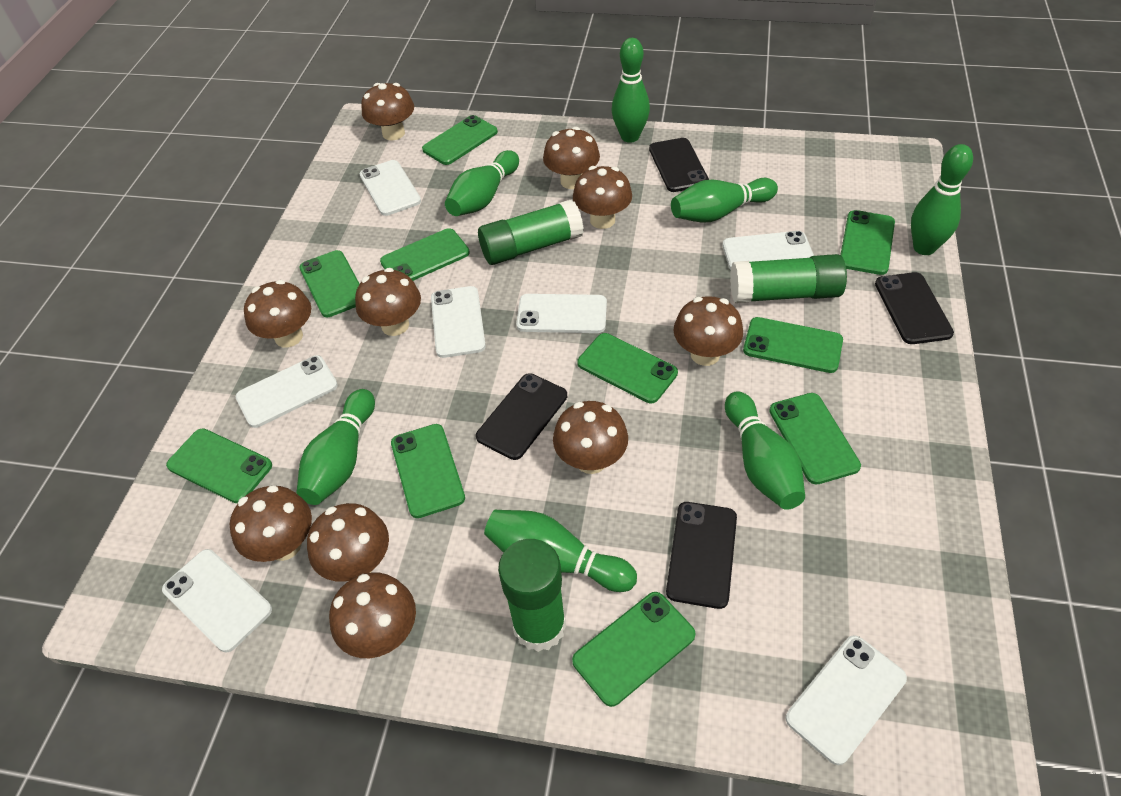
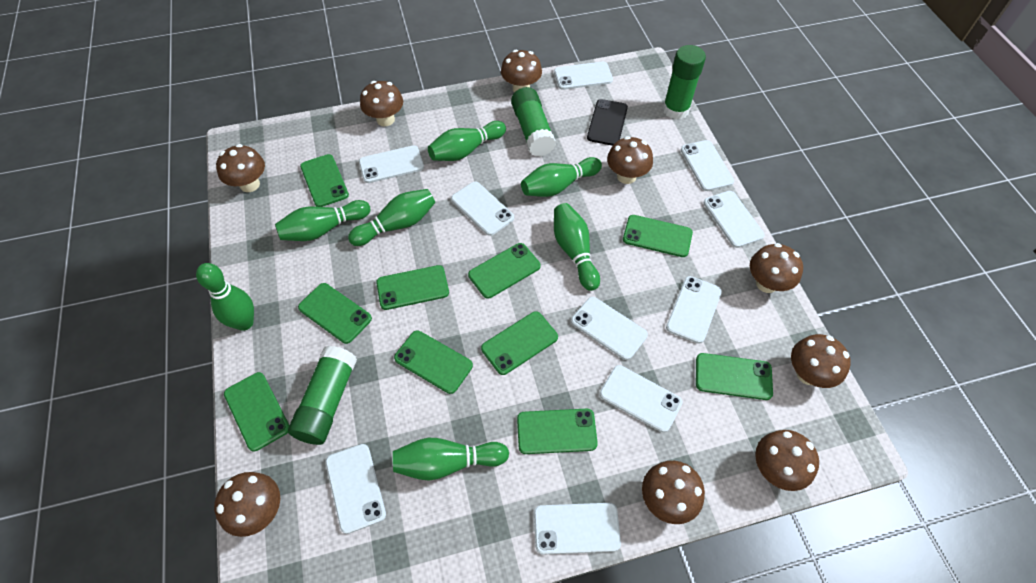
black phone: 4 -> 1
brown mushroom: 10 -> 9
white phone: 7 -> 10

